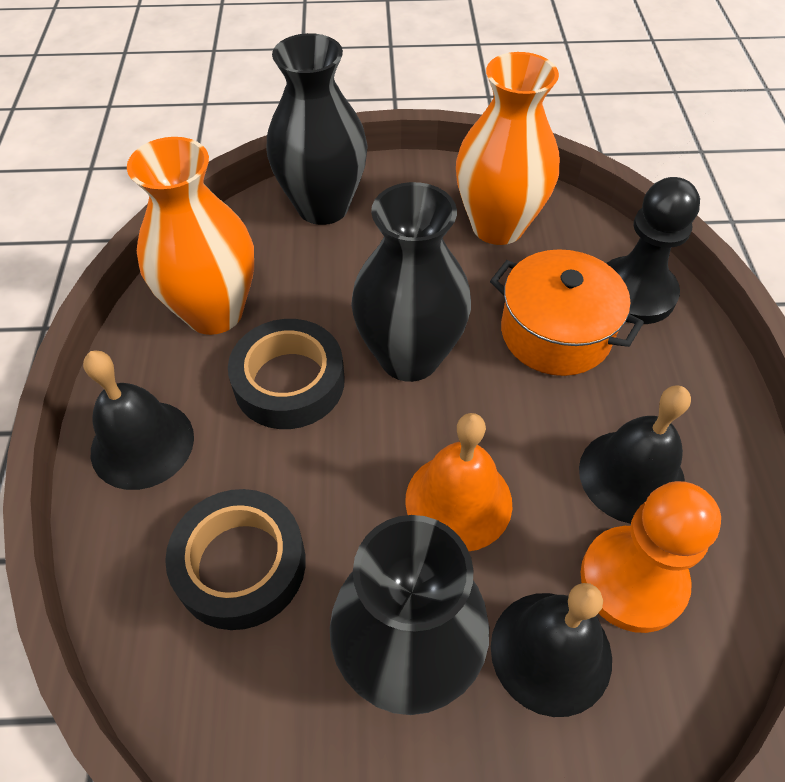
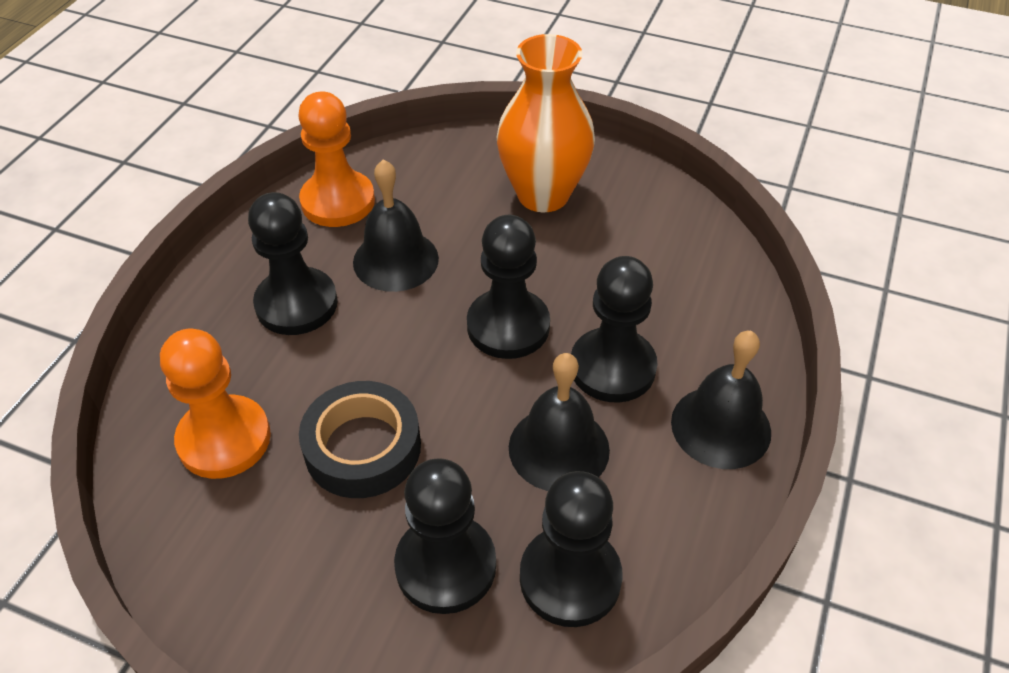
black pawn: 1 -> 5
black tape: 2 -> 1
black vase: 3 -> 0
orange bell: 1 -> 0
orange pawn: 1 -> 2
orange pot: 1 -> 0
orange vase: 2 -> 1

